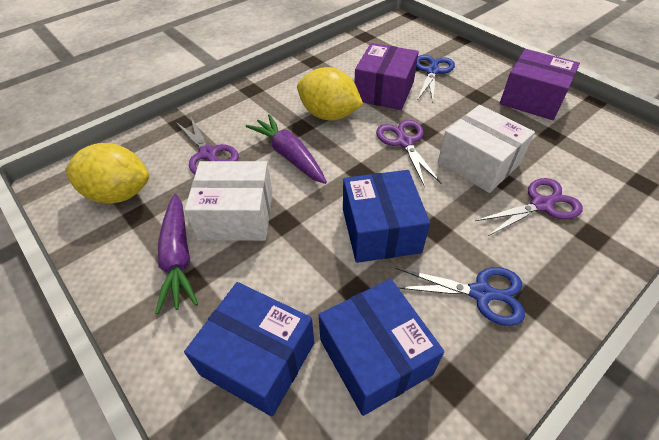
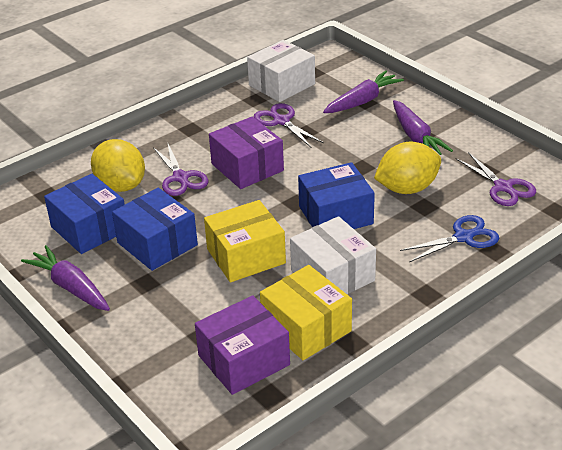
blue scissors: 2 -> 1
purple carrot: 2 -> 3
yellow box: 0 -> 2

